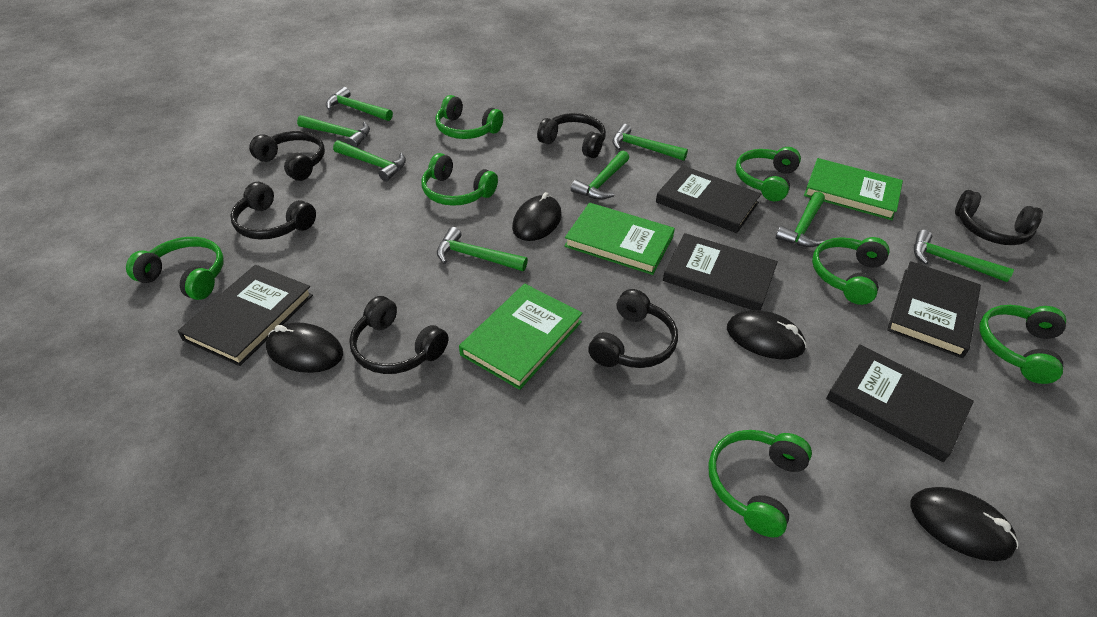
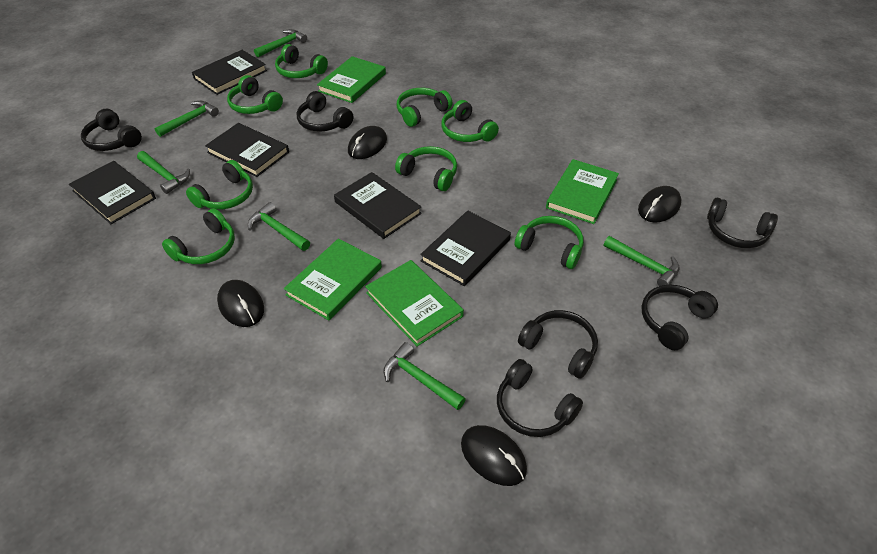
green book: 3 -> 4
green hammer: 8 -> 6
green headphones: 7 -> 8

